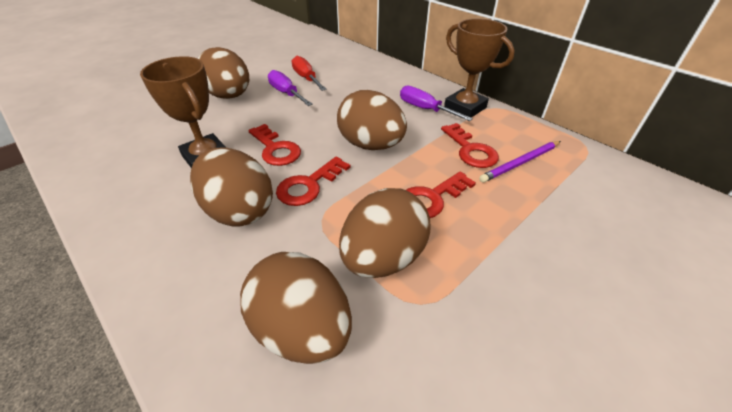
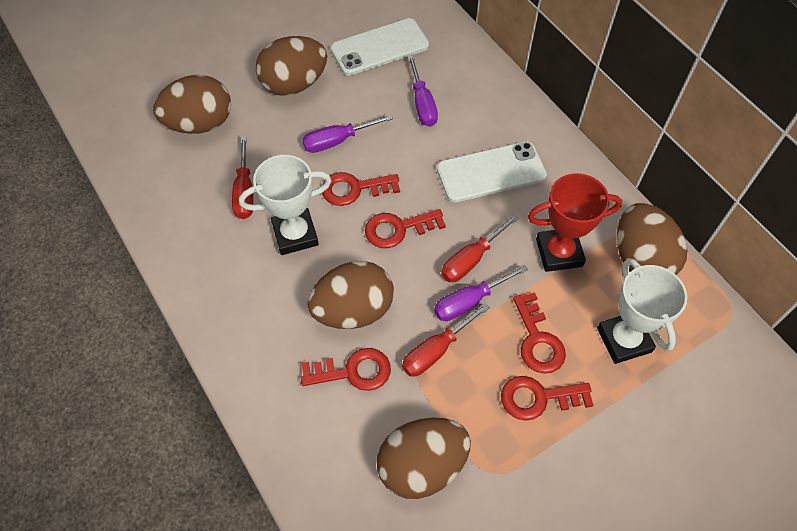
brown trophy: 2 -> 0
purple pencil: 1 -> 0
purple screwdriver: 2 -> 3
red key: 4 -> 5
red screwdriver: 1 -> 3
red trophy: 0 -> 1
white phone: 0 -> 2
white trophy: 0 -> 2

